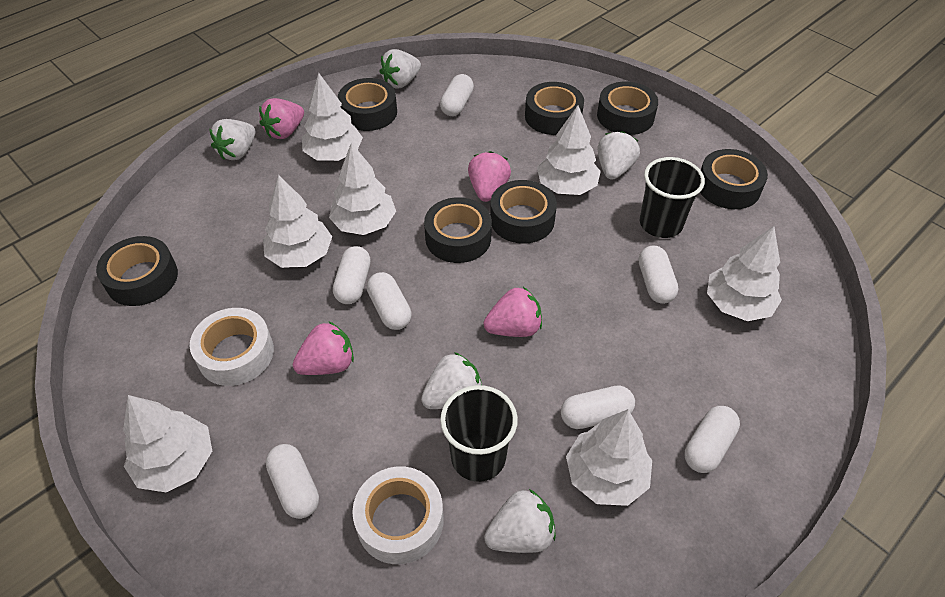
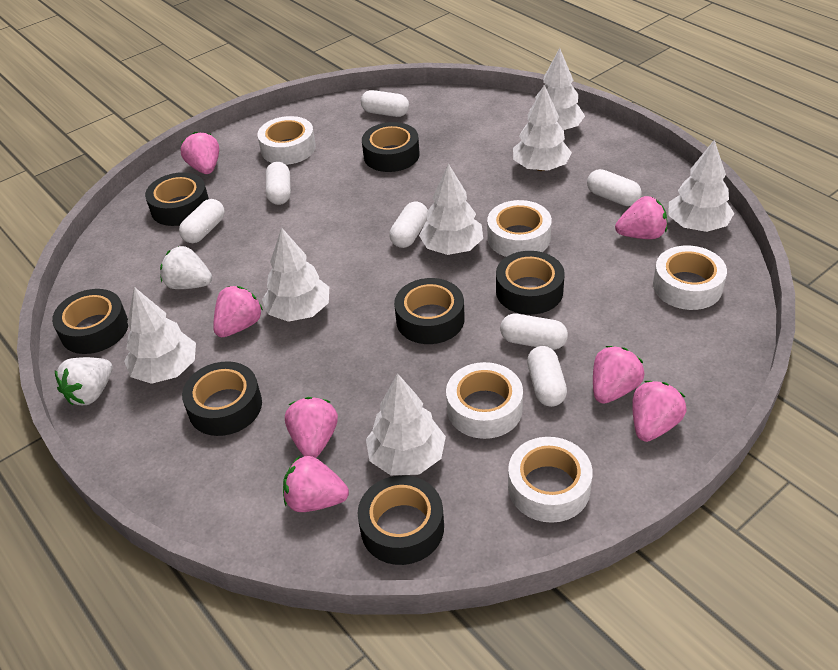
black cup: 2 -> 0
pink strawberry: 4 -> 7
white strawberry: 5 -> 2
white tape: 2 -> 5

